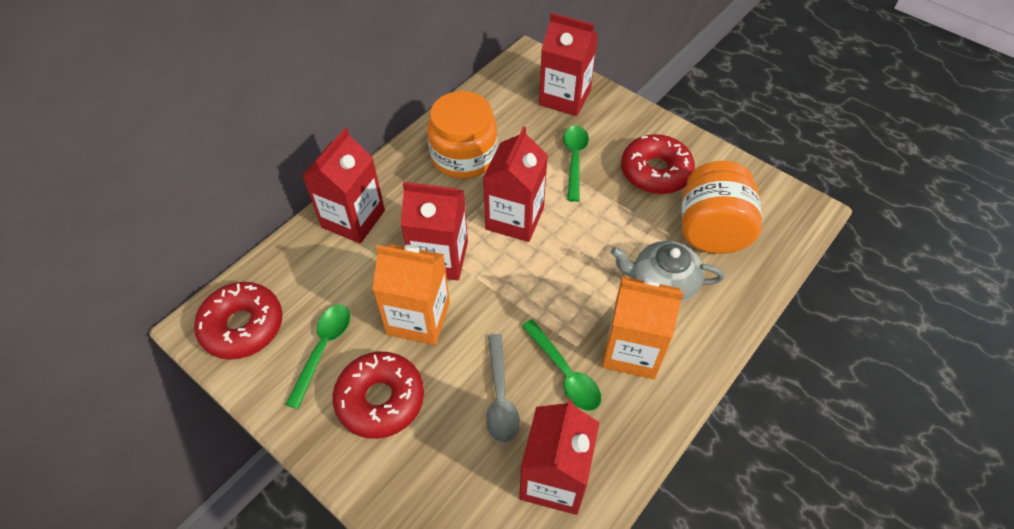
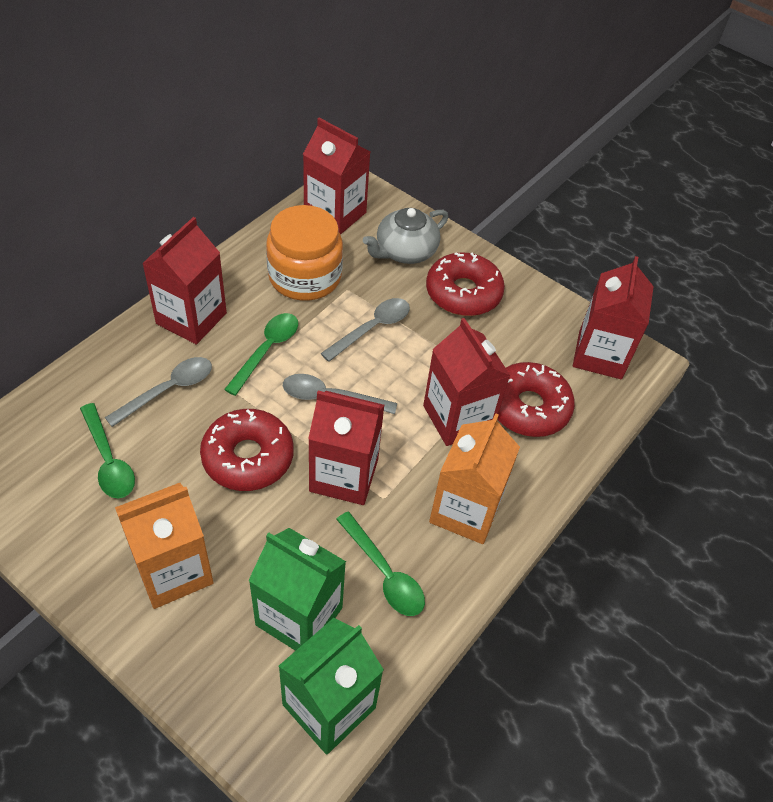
green carton: 0 -> 2
grey spoon: 1 -> 3
orange jar: 2 -> 1

